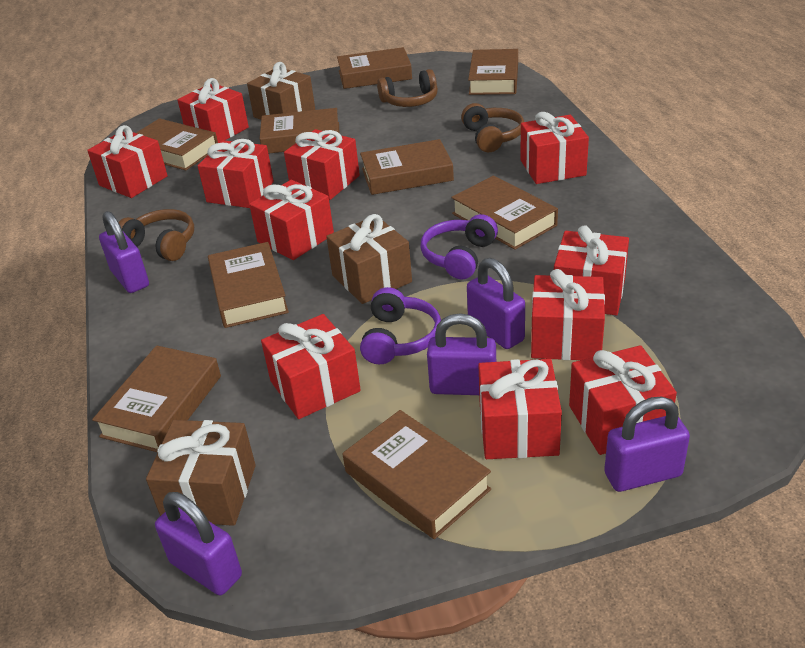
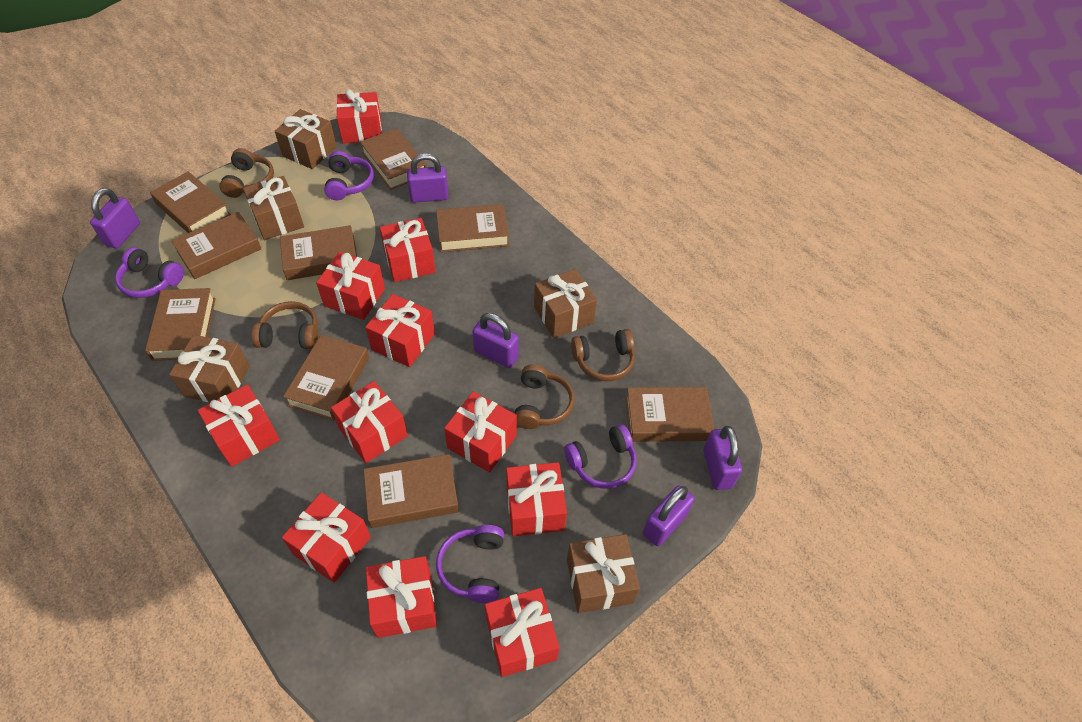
brown gift: 3 -> 5
brown headphones: 3 -> 4
purple headphones: 2 -> 4

